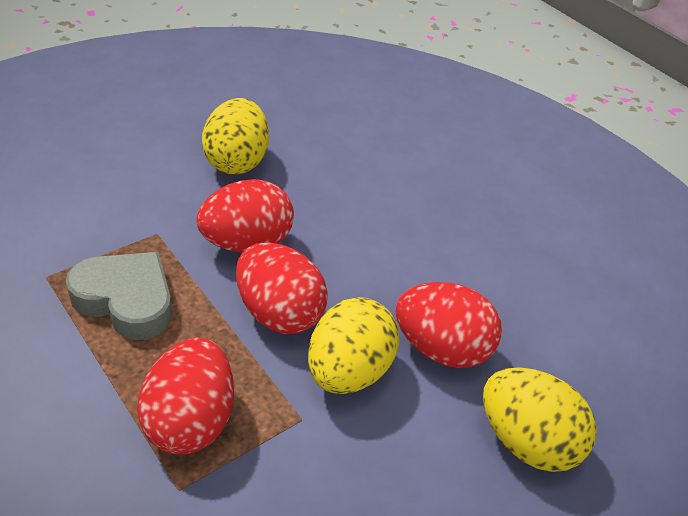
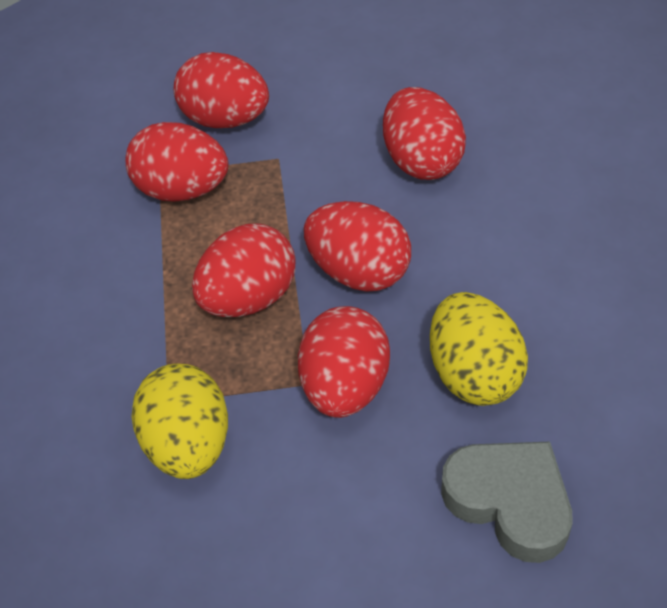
red egg: 4 -> 6
yellow egg: 3 -> 2

